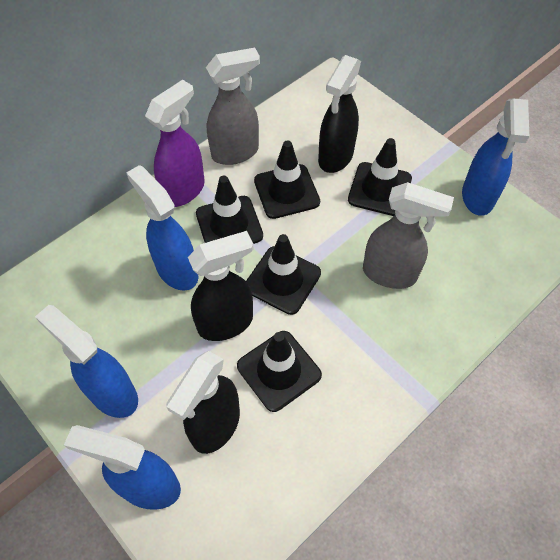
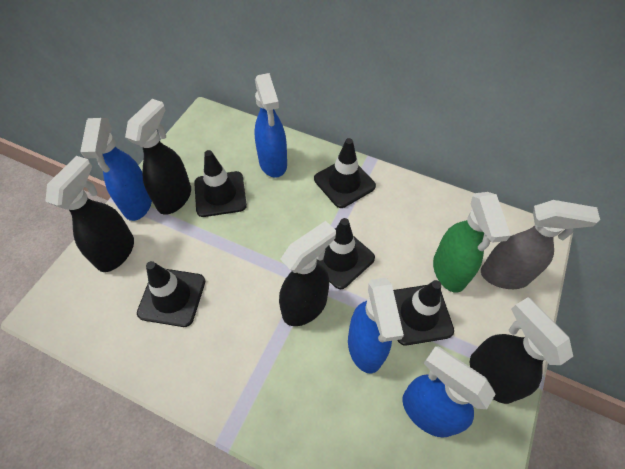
black spray bottle: 3 -> 4
green spray bottle: 0 -> 1
grey spray bottle: 2 -> 1
purple spray bottle: 1 -> 0

